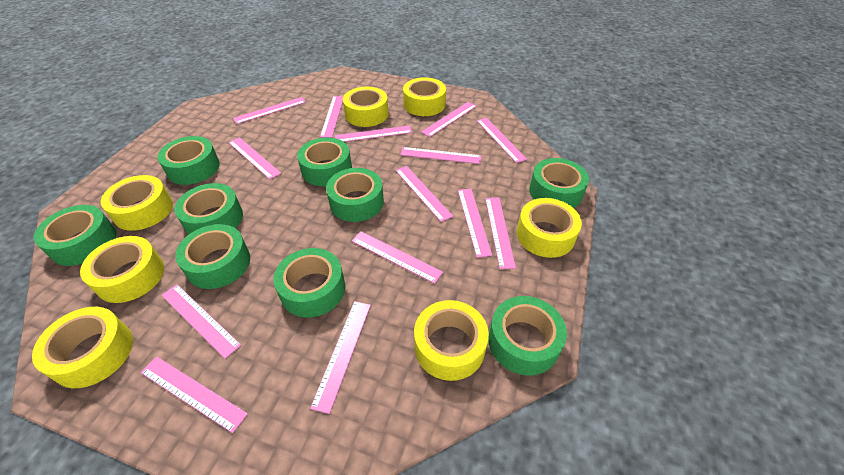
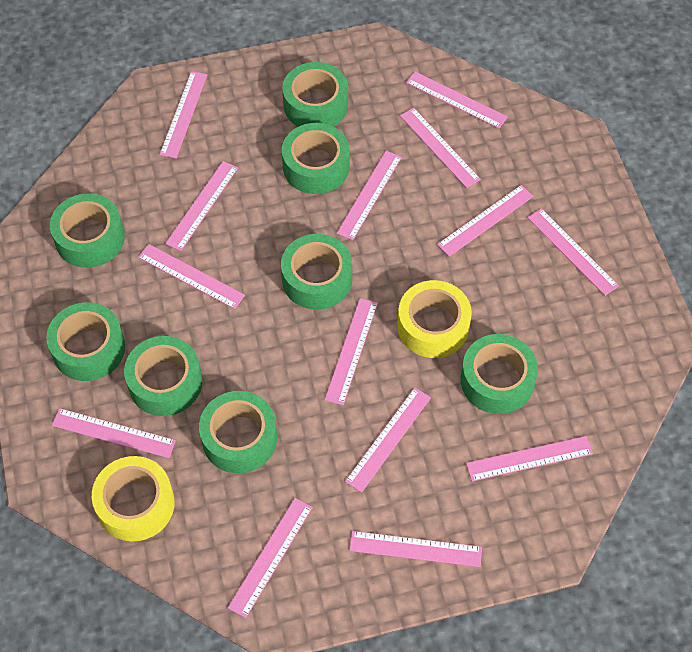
green tape: 9 -> 8
yellow tape: 7 -> 2

